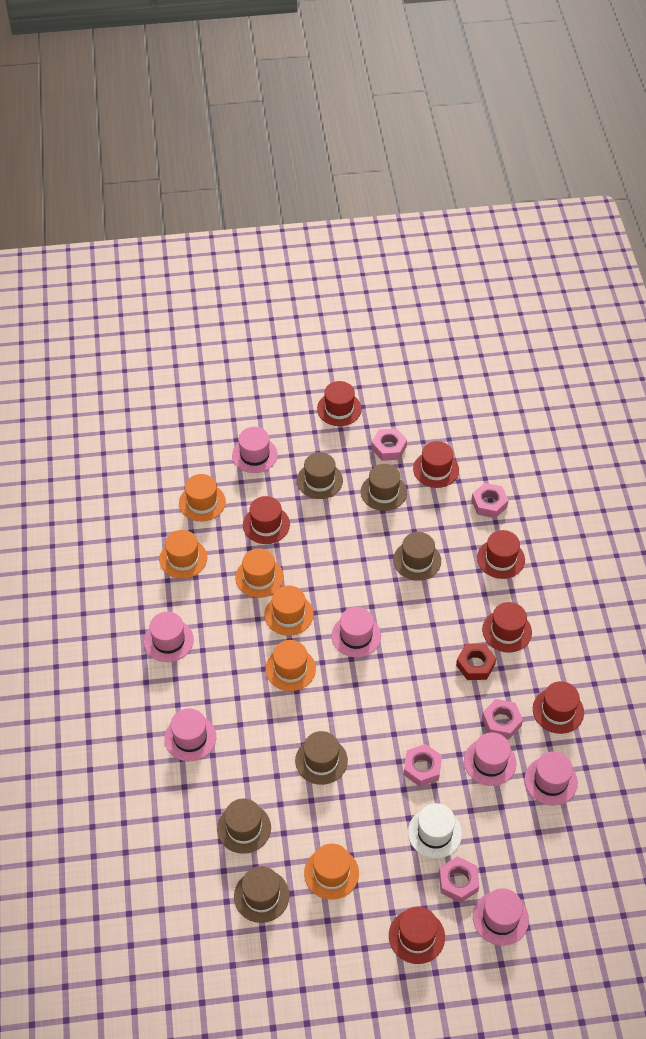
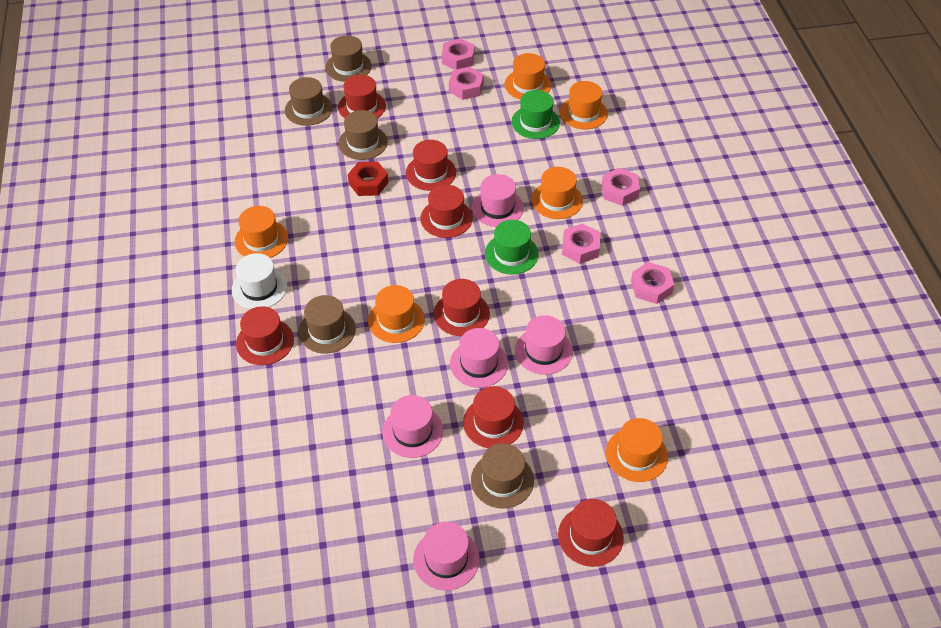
brown hat: 6 -> 5
green hat: 0 -> 2
pink hat: 7 -> 5

